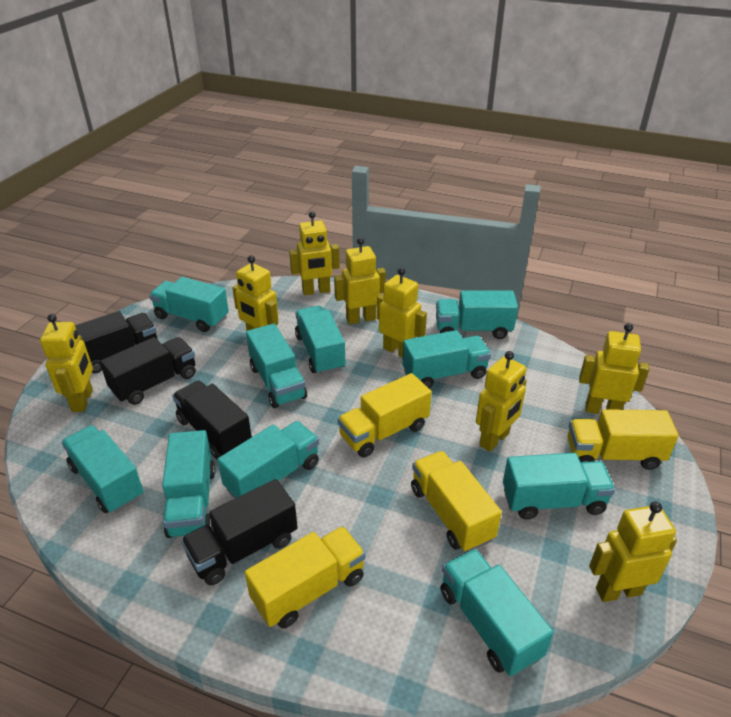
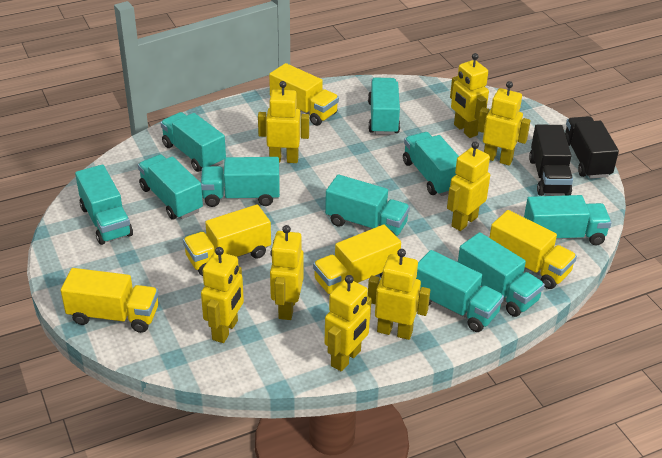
black truck: 4 -> 2
yellow truck: 4 -> 5

